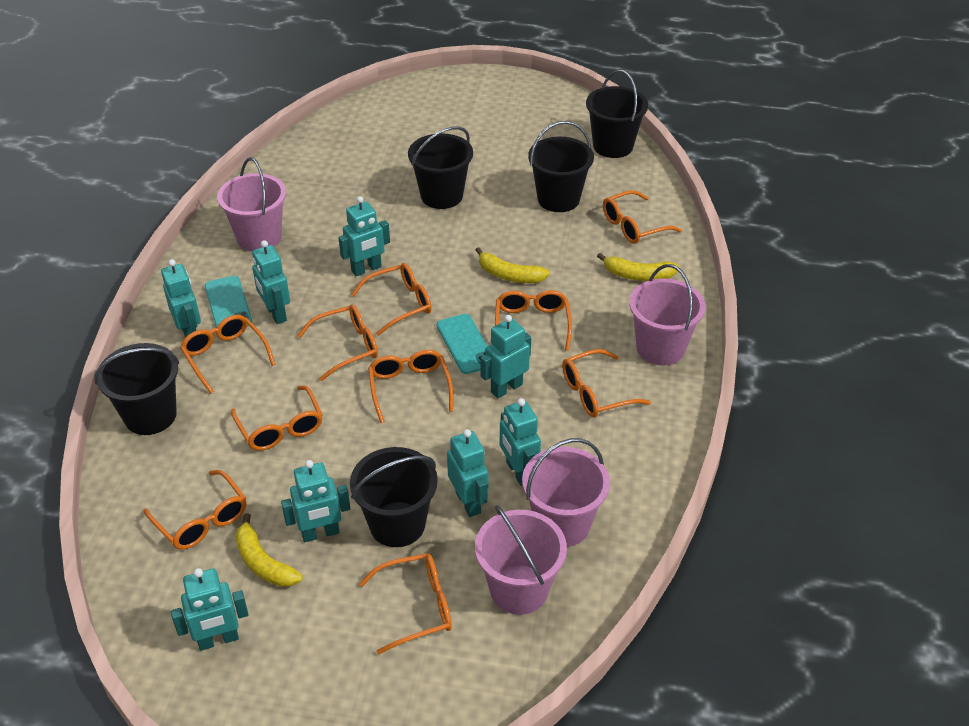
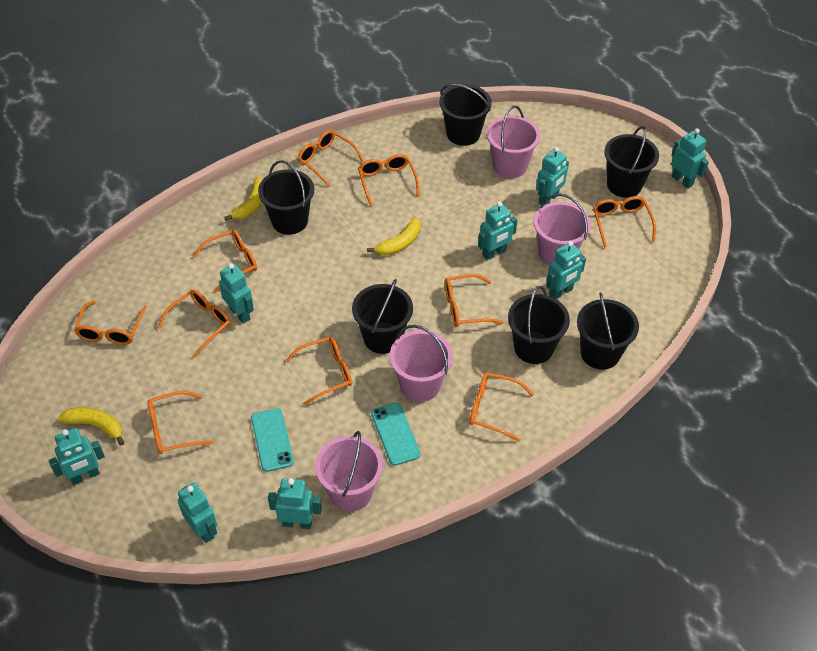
black bucket: 5 -> 6

